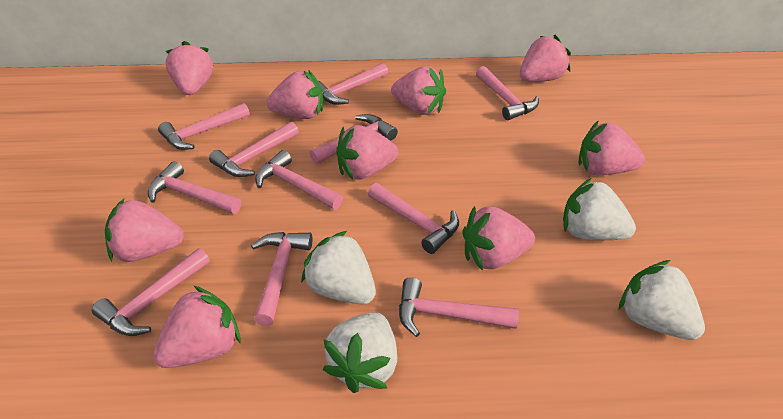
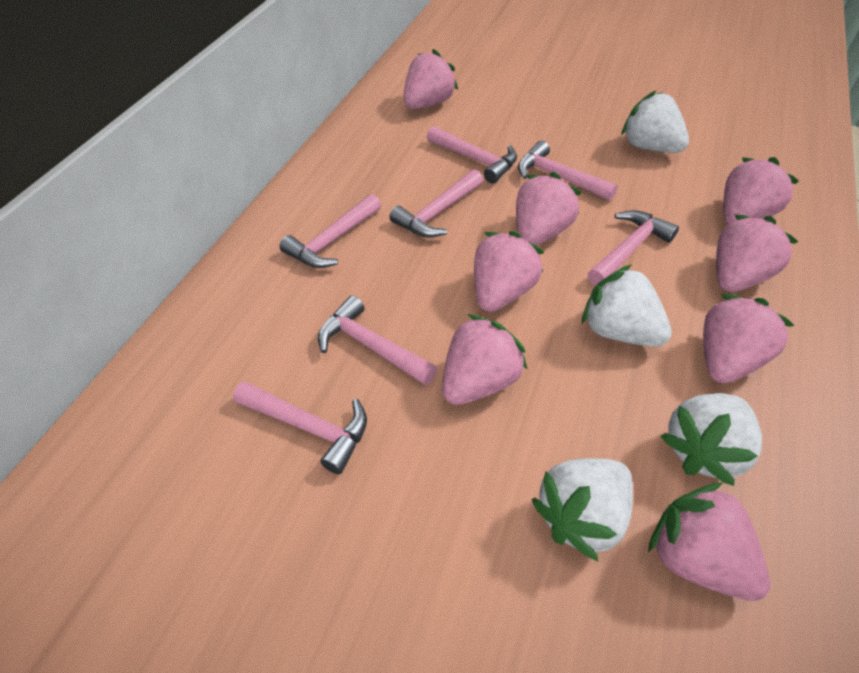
pink hammer: 11 -> 7
pink strawberry: 9 -> 8

